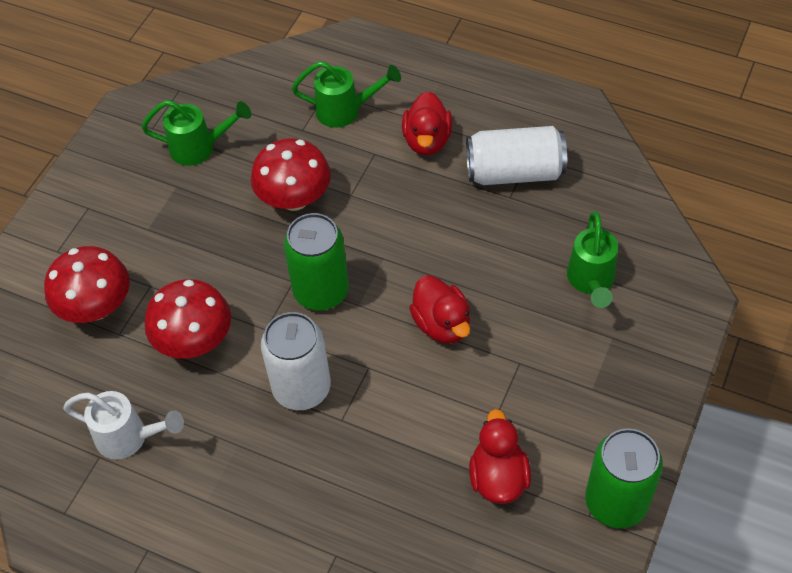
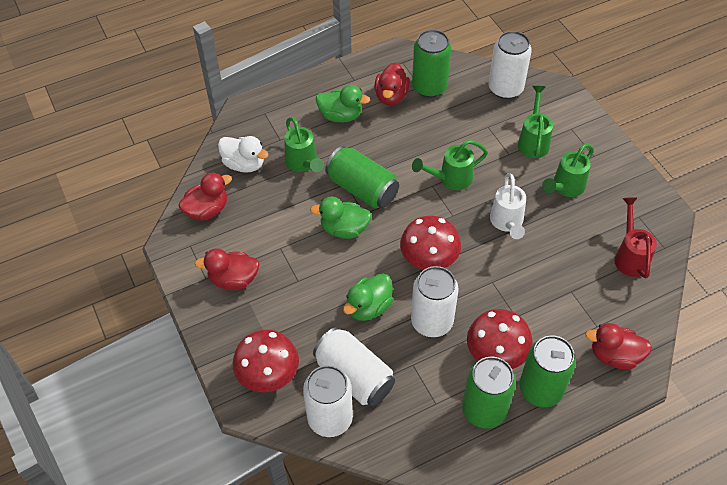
green can: 2 -> 4
green duck: 0 -> 3
green watering can: 3 -> 4
red duck: 3 -> 4
red watering can: 0 -> 1
white can: 2 -> 4
white duck: 0 -> 1

